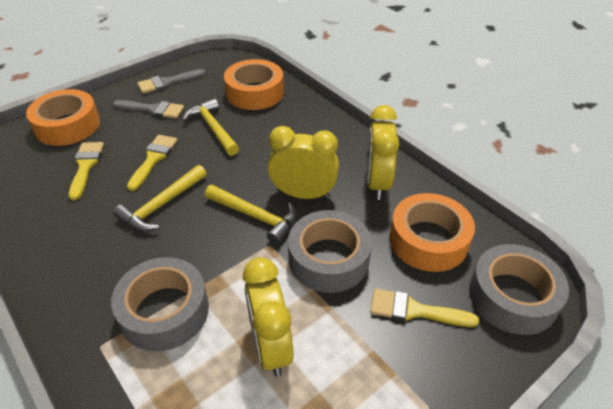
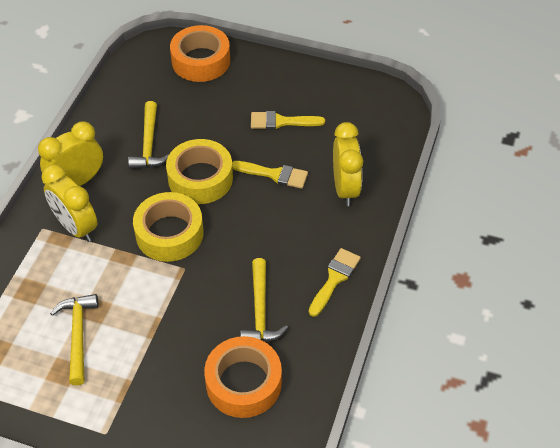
grey brush: 2 -> 0
grey tape: 3 -> 0
orange tape: 3 -> 2
yellow tape: 0 -> 2

